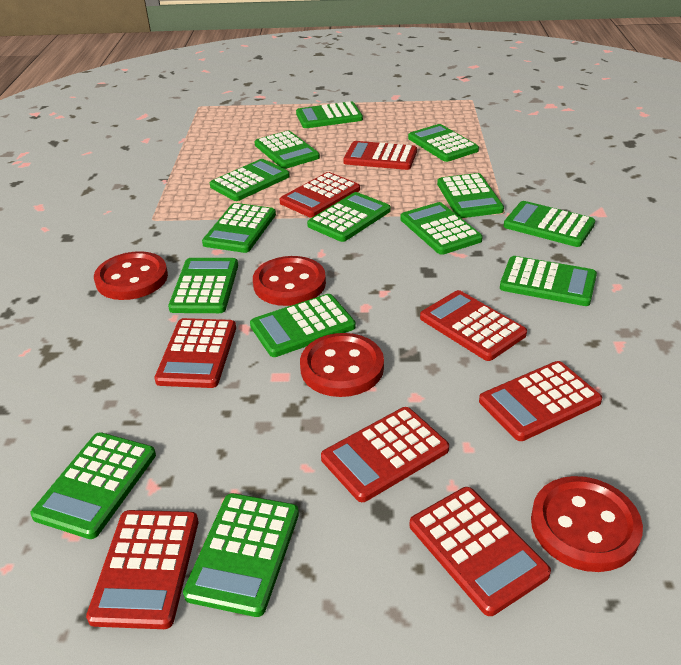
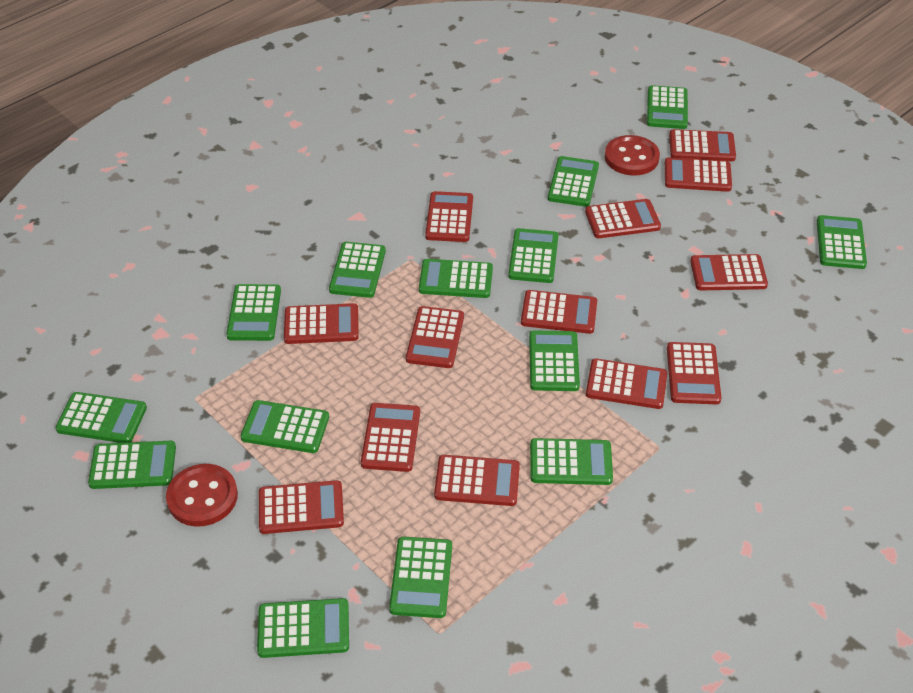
red button: 4 -> 2
red calculator: 8 -> 13

